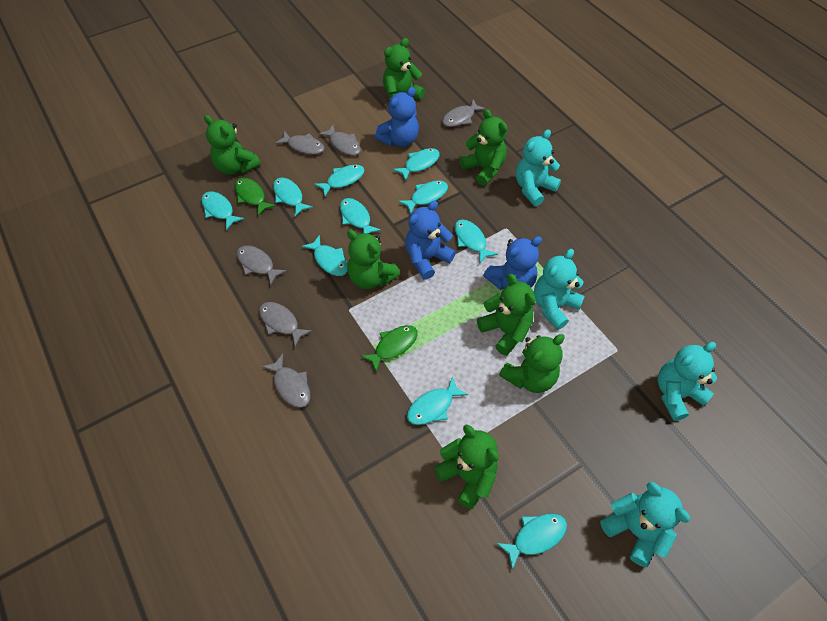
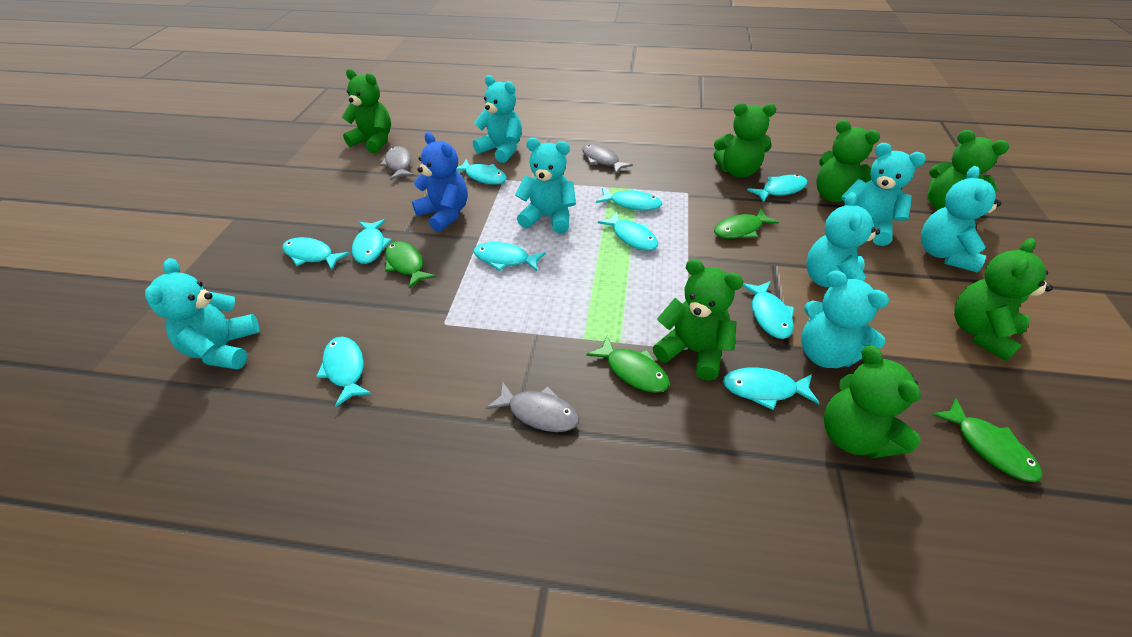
blue teddy bear: 3 -> 1
green fish: 2 -> 4
grey fish: 6 -> 3
turquoise teddy bear: 4 -> 7

